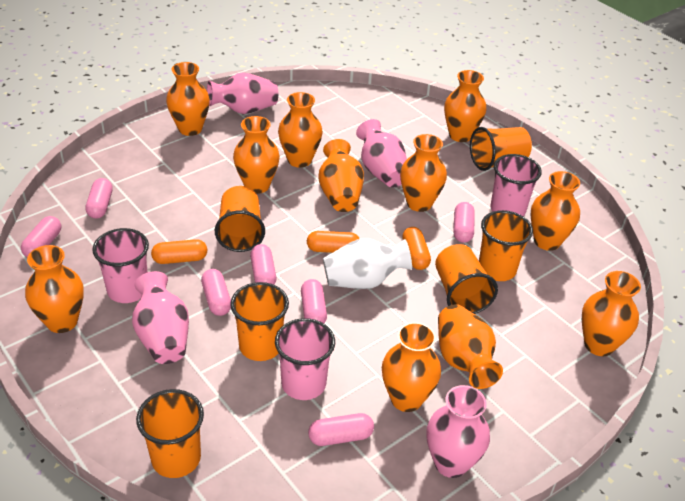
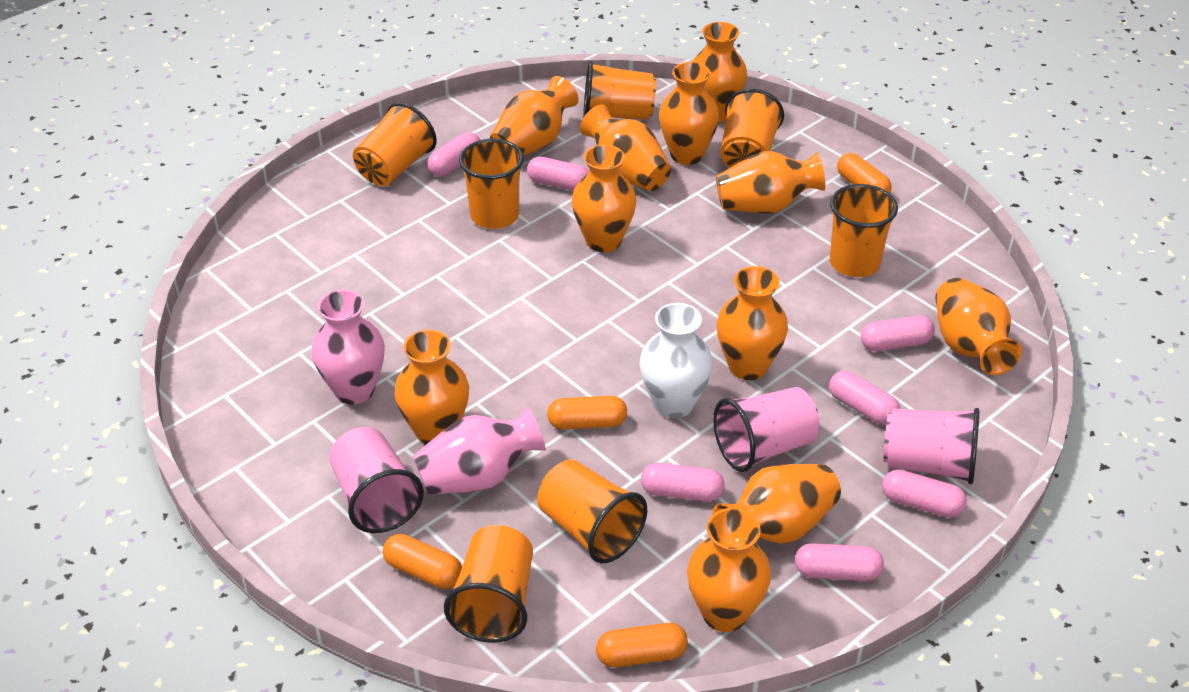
orange capsule: 3 -> 4
orange cup: 6 -> 7
pink vase: 4 -> 2

